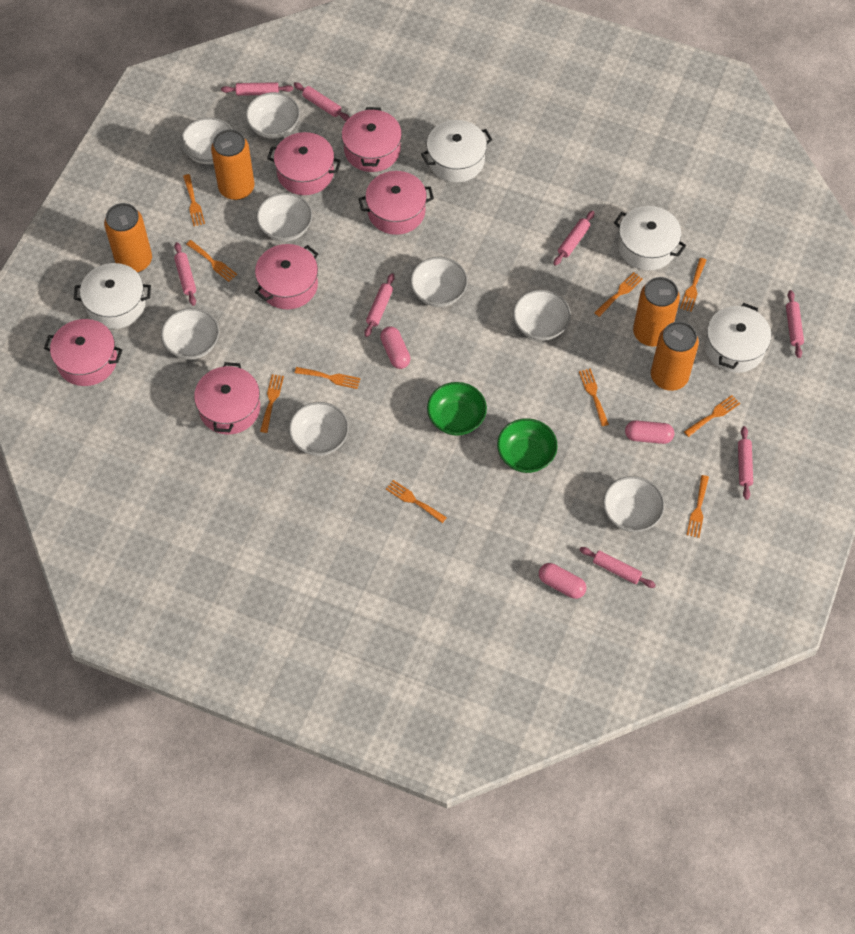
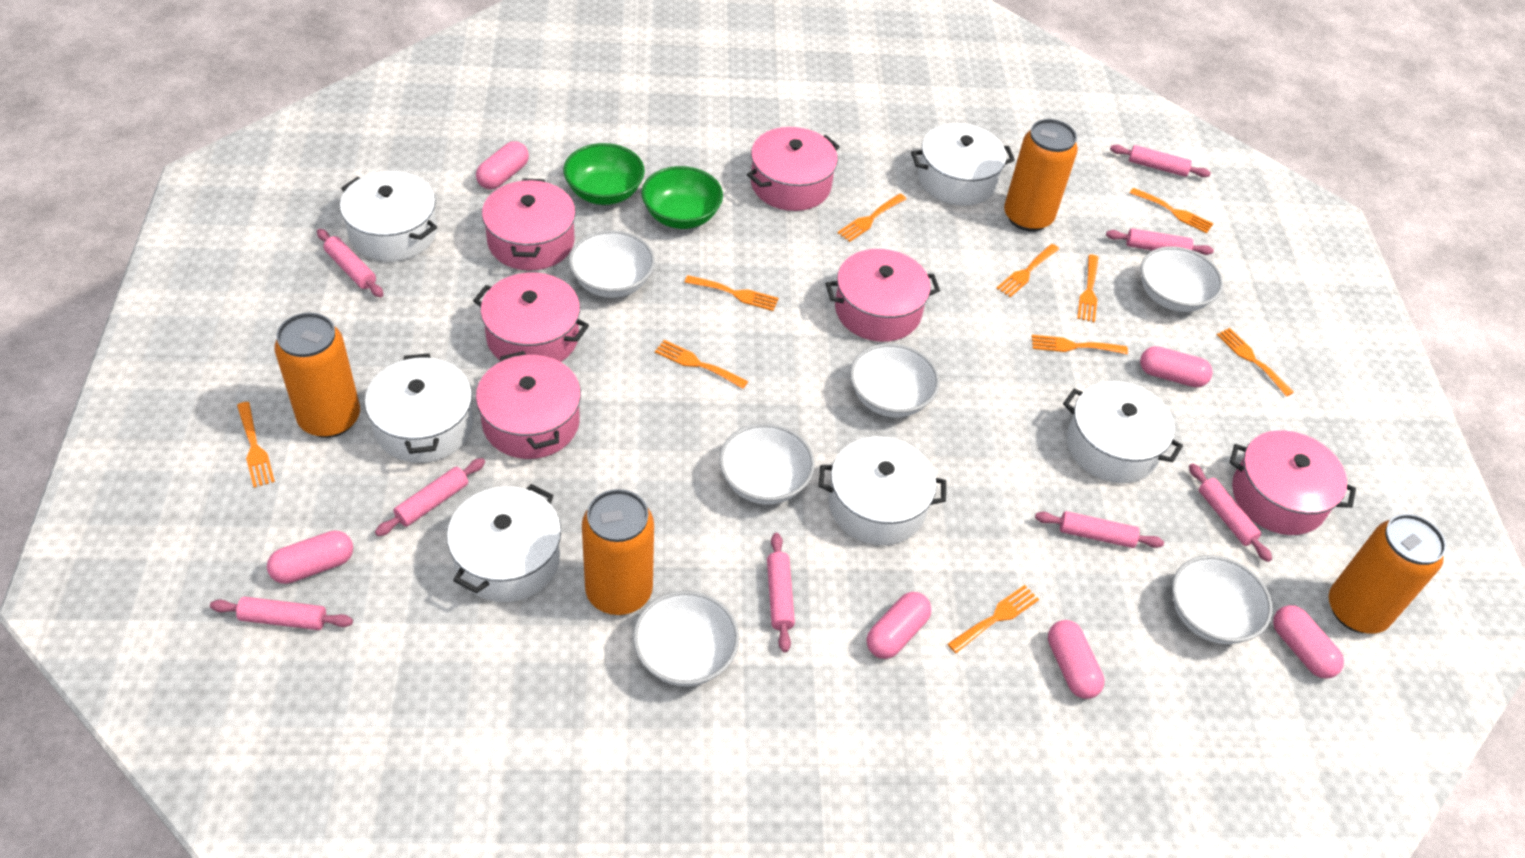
pink capsule: 3 -> 6
white bowl: 8 -> 6
white pot: 4 -> 6

